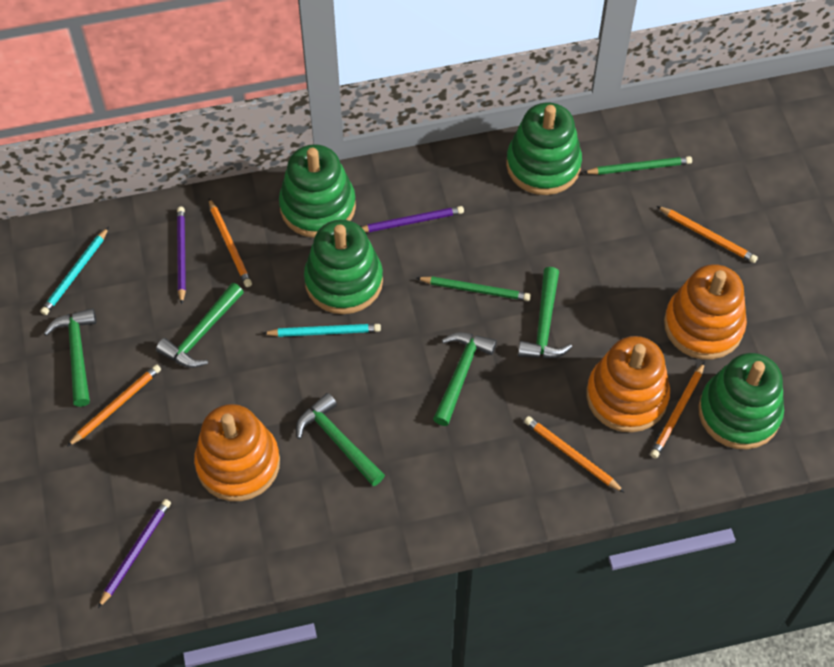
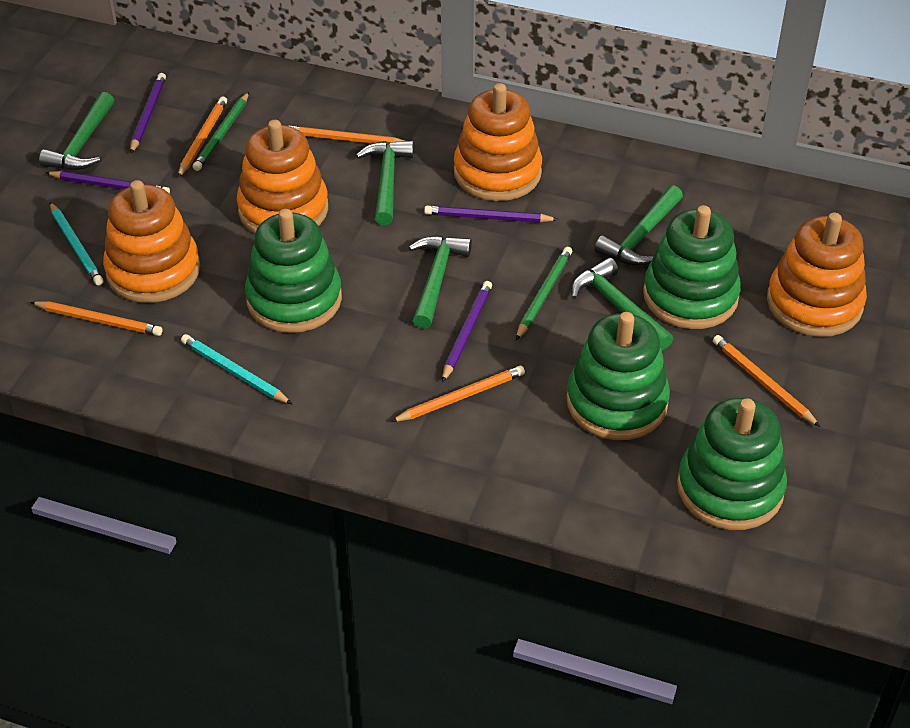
orange stacking toy: 3 -> 4
purple pencil: 3 -> 4

